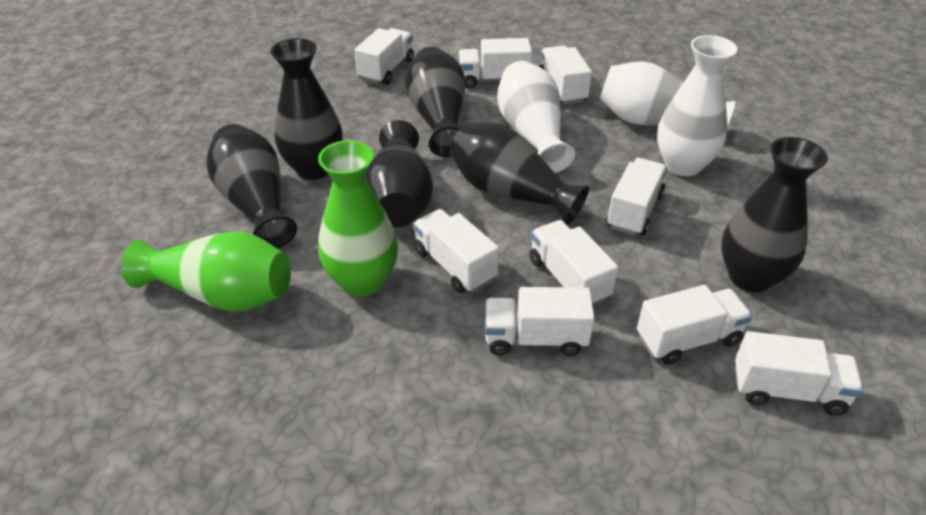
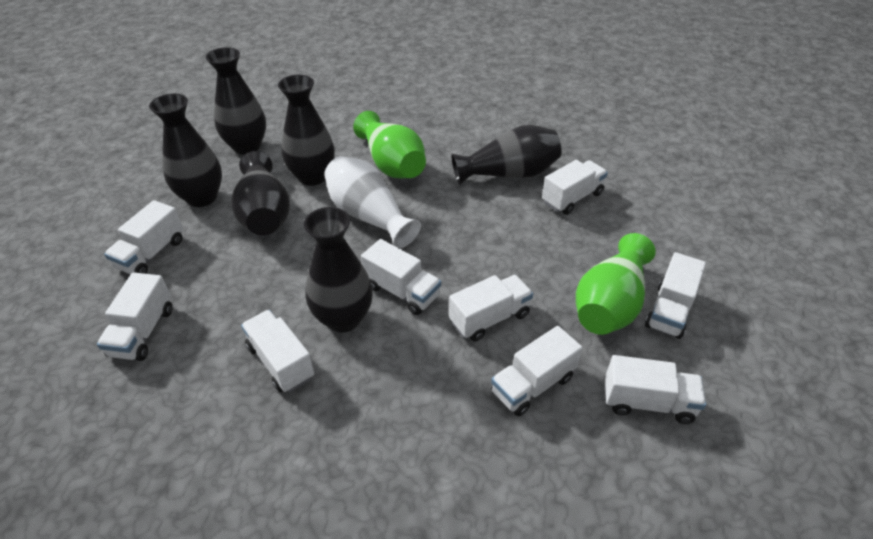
white vase: 3 -> 1

